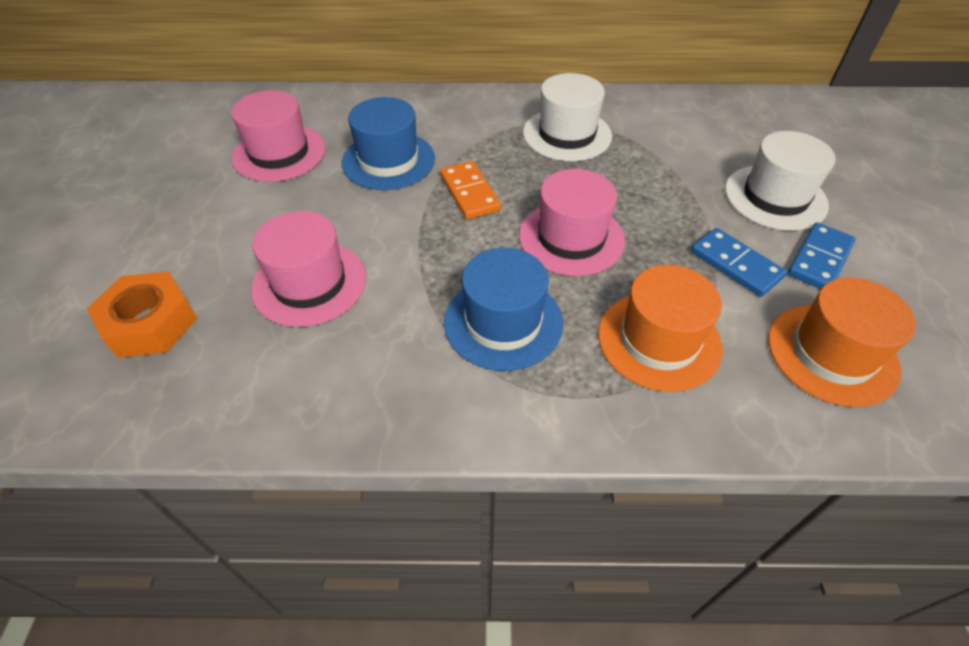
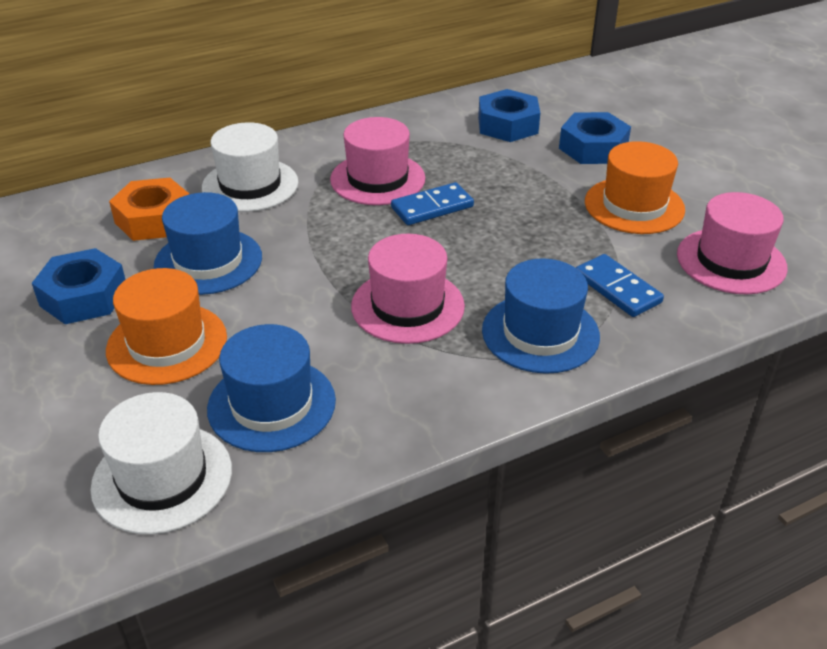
blue hat: 2 -> 3
blue nut: 0 -> 3
orange domino: 1 -> 0

